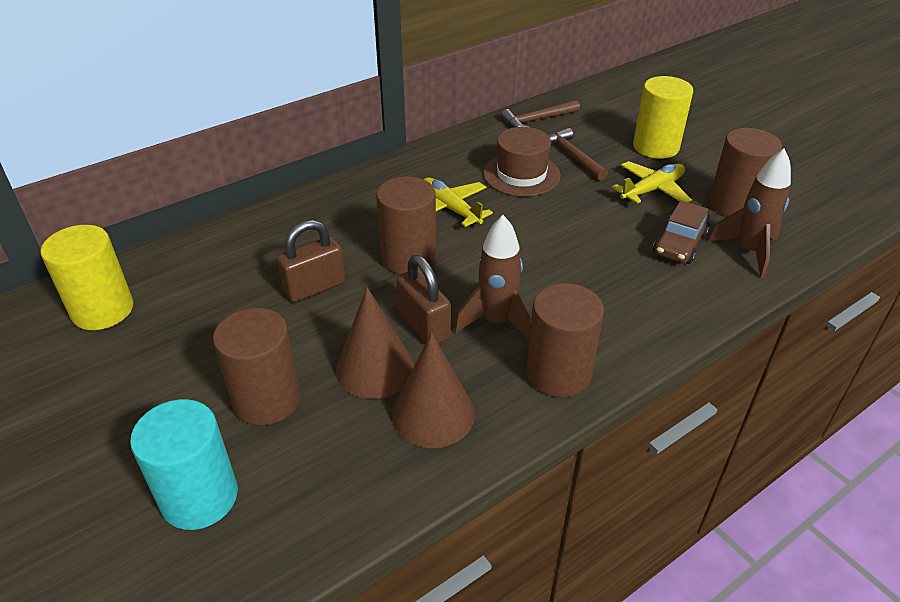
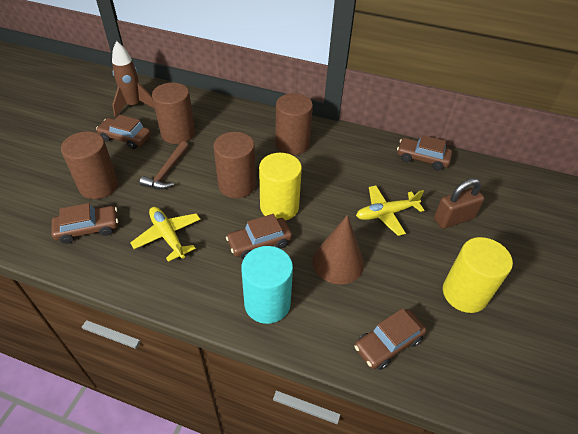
brown car: 1 -> 5
brown cone: 2 -> 1
brown hammer: 2 -> 1
brown hat: 1 -> 0
brown padlock: 2 -> 1
brown rocket: 2 -> 1

